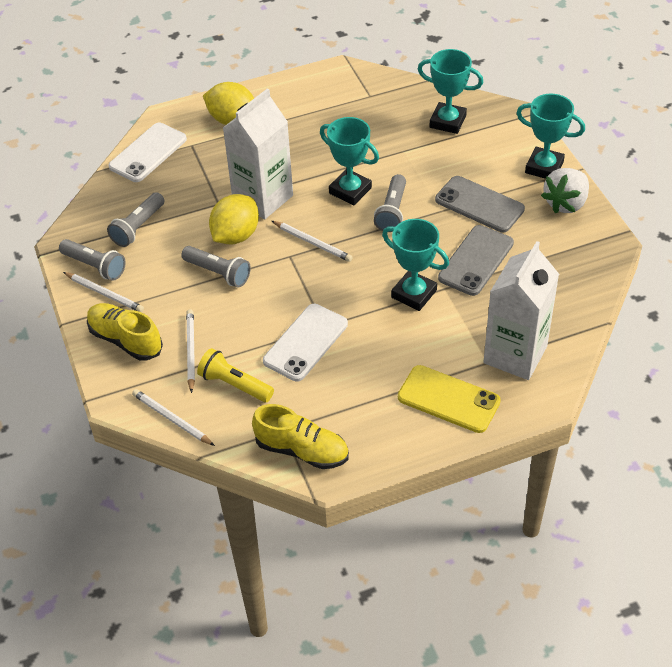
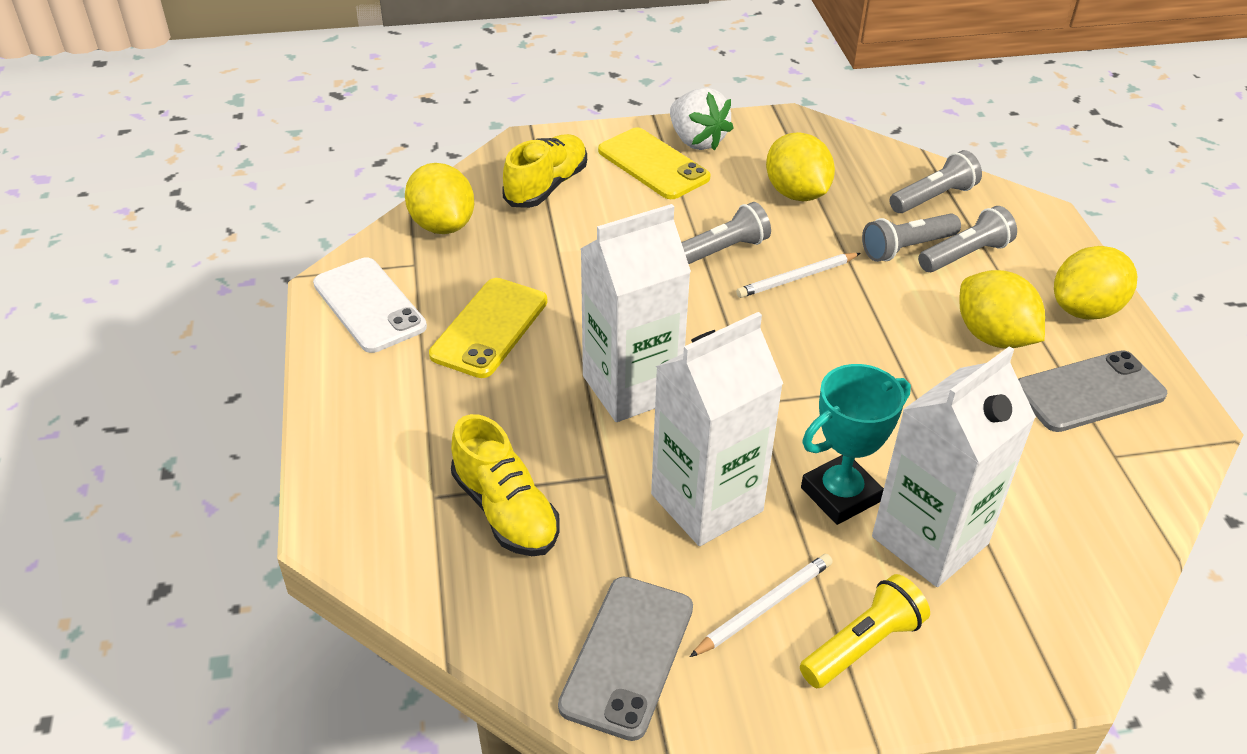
turquoise trophy: 4 -> 1
white carton: 2 -> 3
white pencil: 4 -> 2
white phone: 2 -> 1
yellow lemon: 2 -> 4
yellow phone: 1 -> 2

